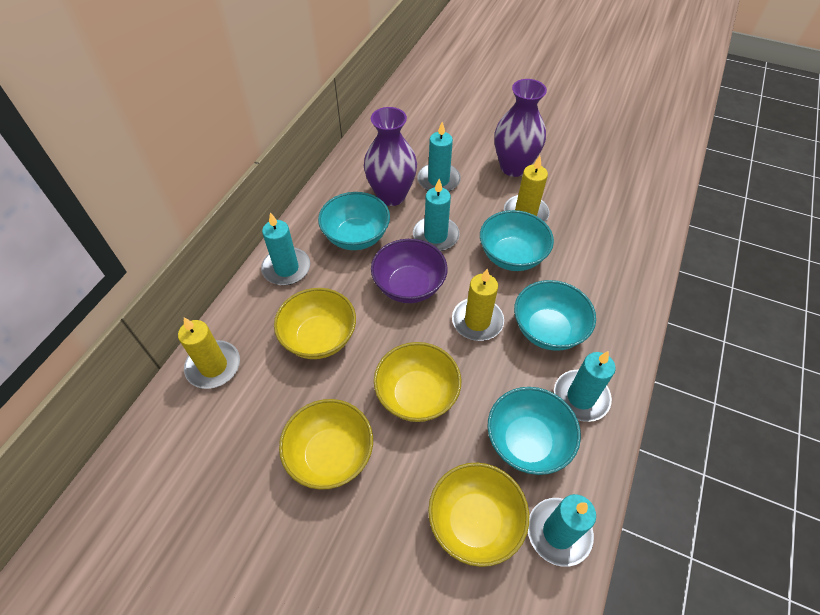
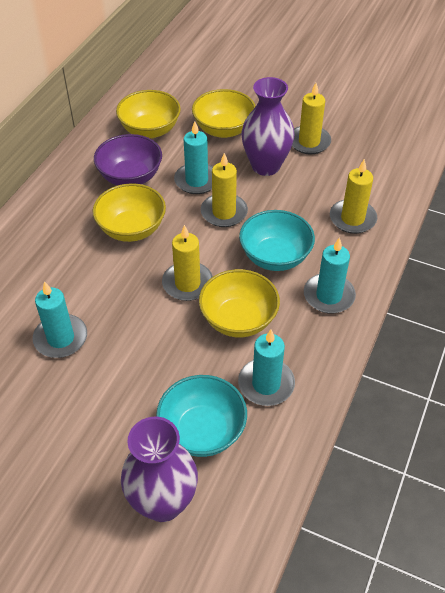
turquoise bowl: 4 -> 2
turquoise candle: 5 -> 4
yellow candle: 3 -> 4

